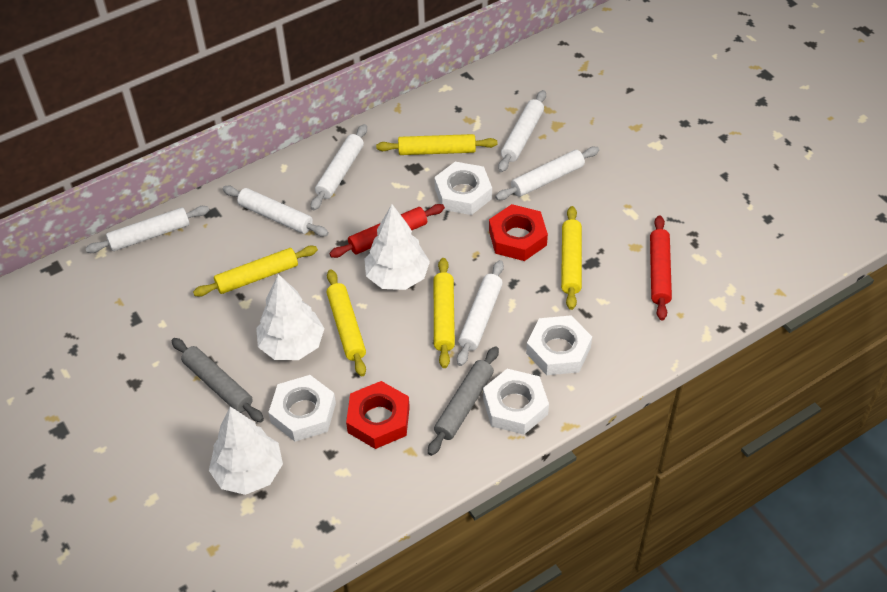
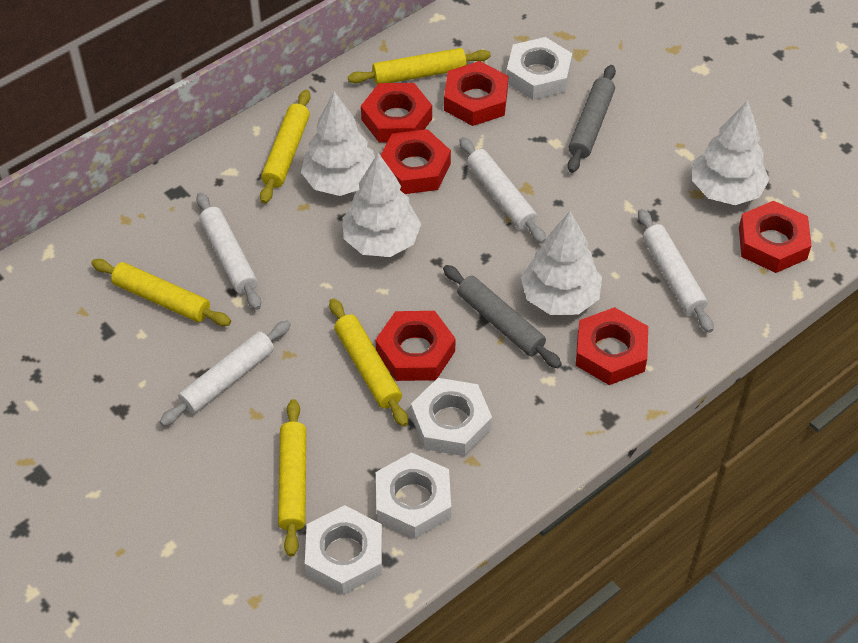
red nut: 2 -> 6
red rolling pin: 2 -> 0
white rolling pin: 6 -> 4
white tree: 3 -> 4

